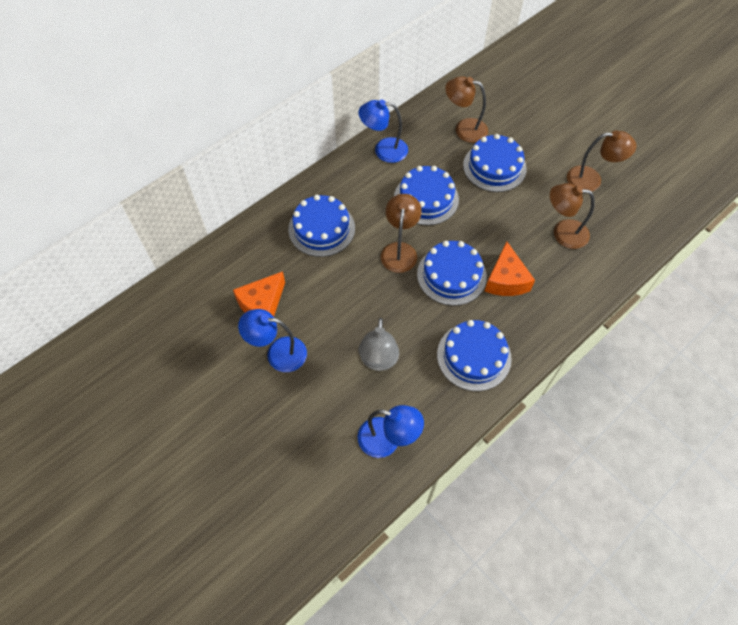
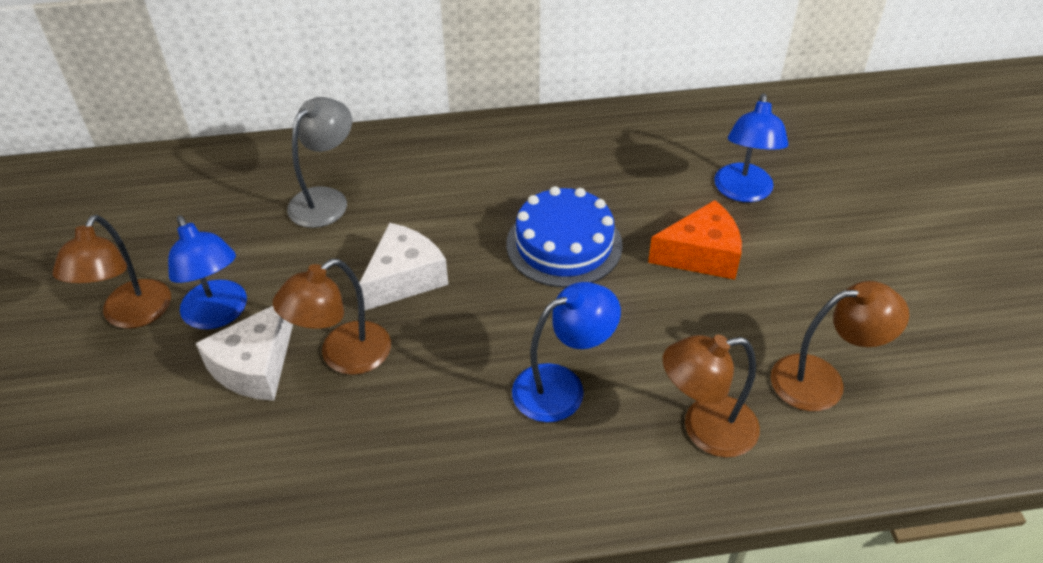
blue cake: 5 -> 1
orange cheese: 2 -> 1
white cheese: 0 -> 2

